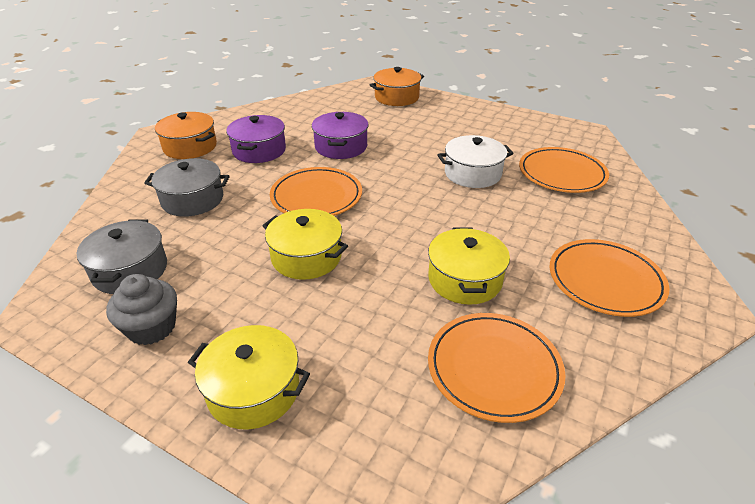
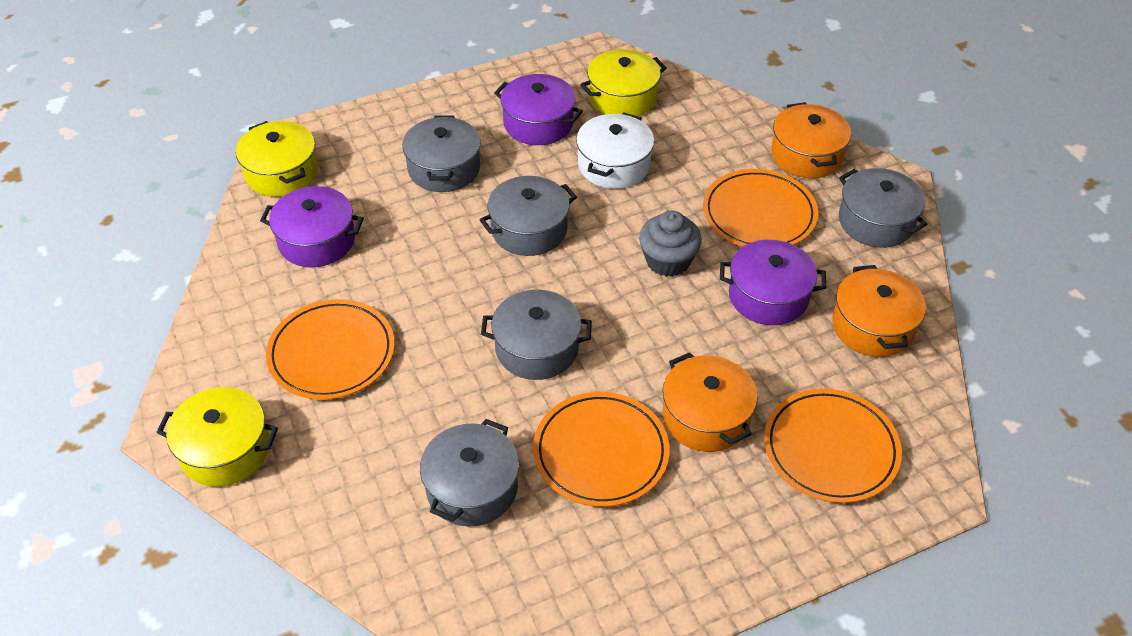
grey pot: 2 -> 5
orange pot: 2 -> 3
purple pot: 2 -> 3

